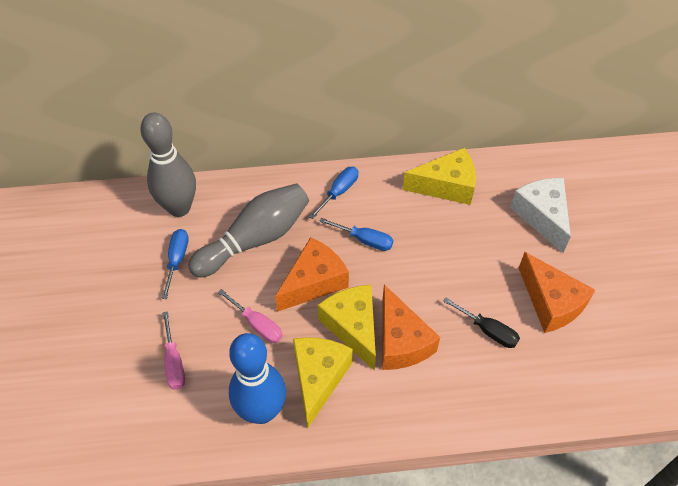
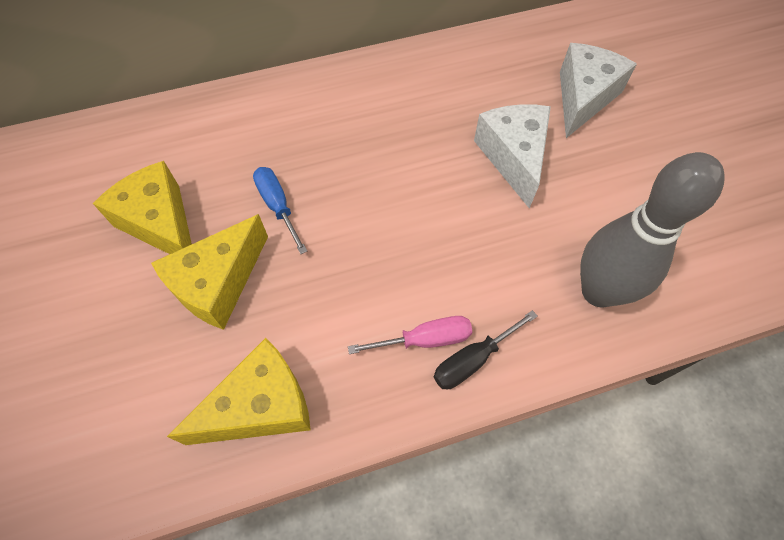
blue bowling pin: 1 -> 0
blue screwdriver: 3 -> 1
grey bowling pin: 2 -> 1
orange cheese: 3 -> 0
pink screwdriver: 2 -> 1
white cheese: 1 -> 2

